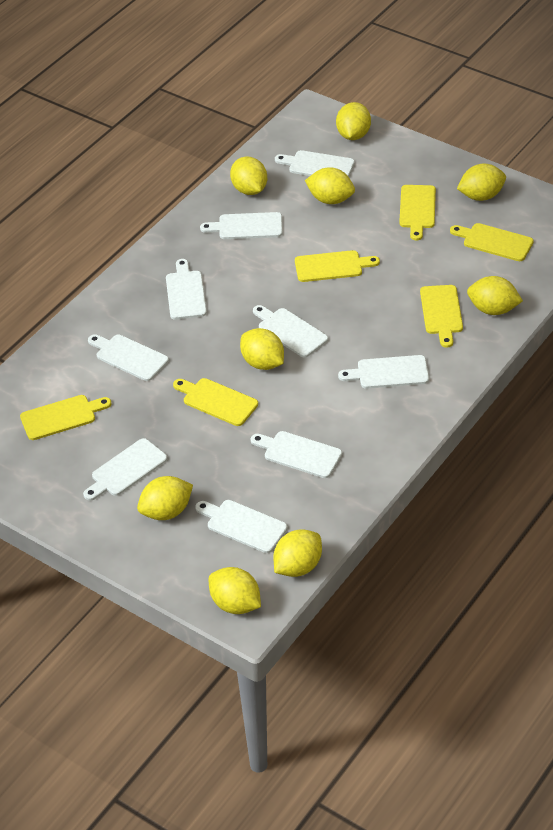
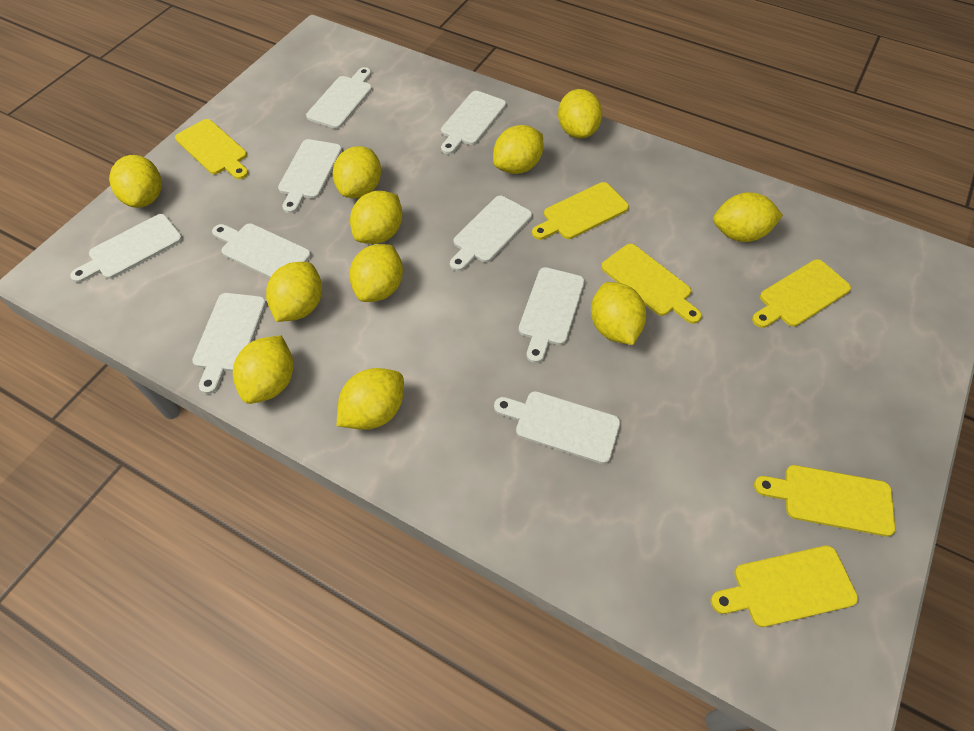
yellow lemon: 9 -> 11

